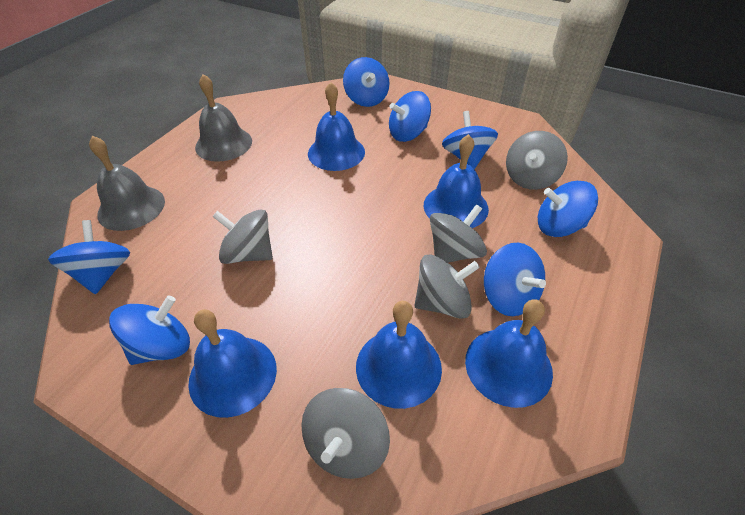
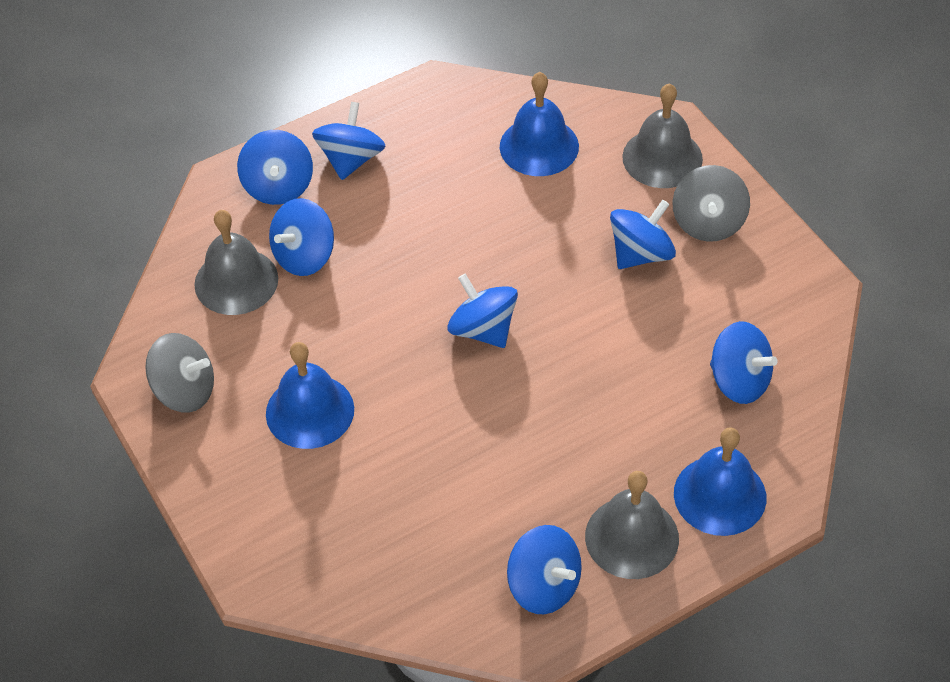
blue bell: 5 -> 3
grey bell: 2 -> 3
grey spinning top: 5 -> 2

